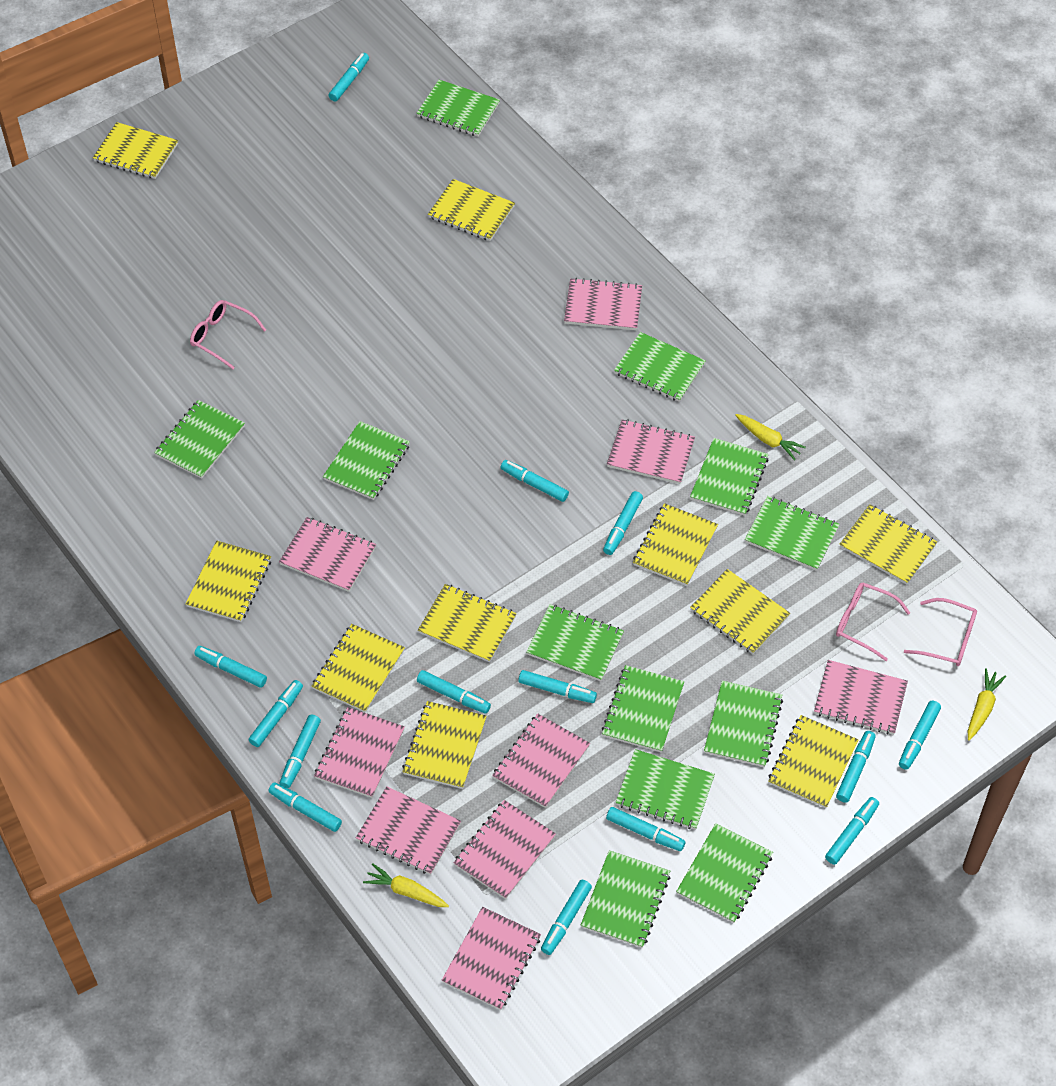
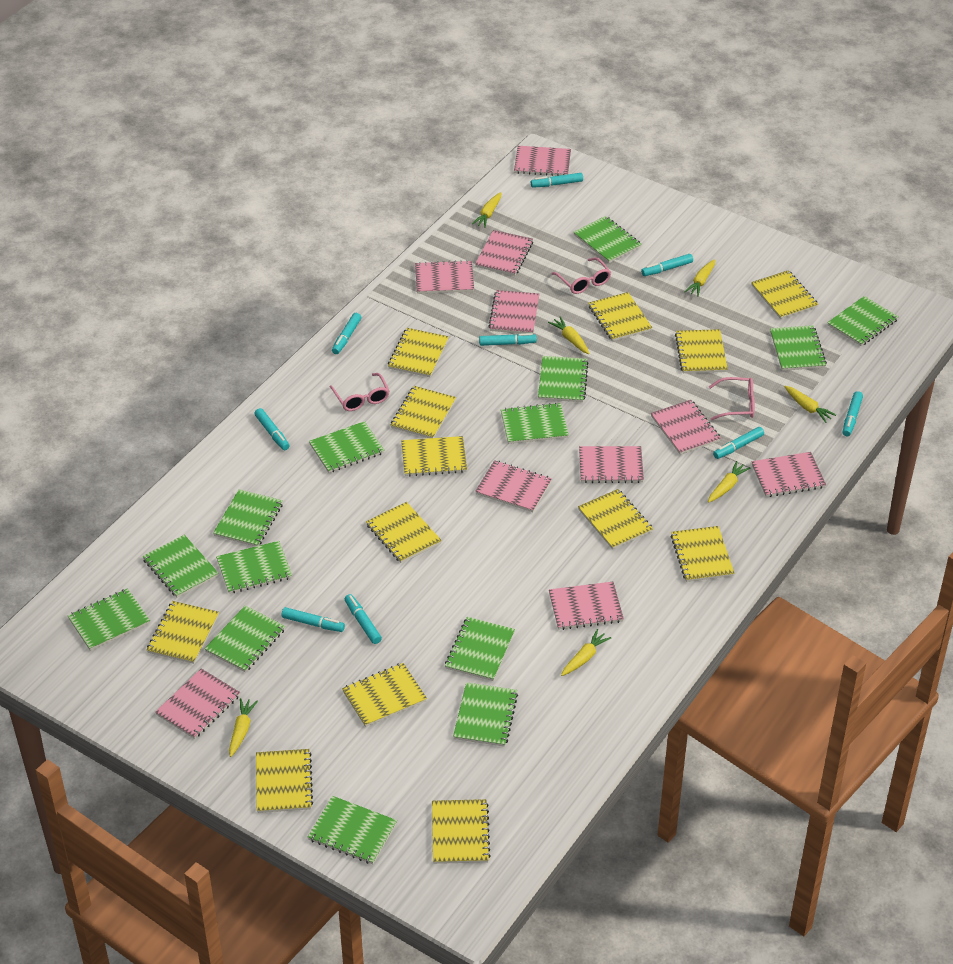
green notebook: 12 -> 14
pink notebook: 9 -> 10
turquoise marker: 14 -> 9
yellow carrot: 3 -> 7
yellow notebook: 10 -> 13

